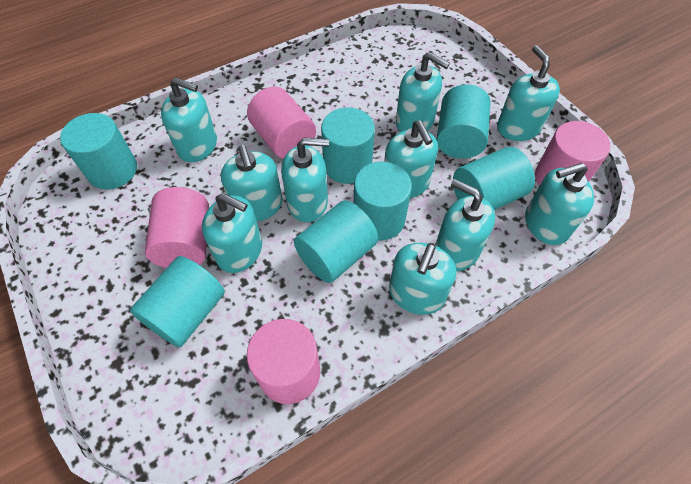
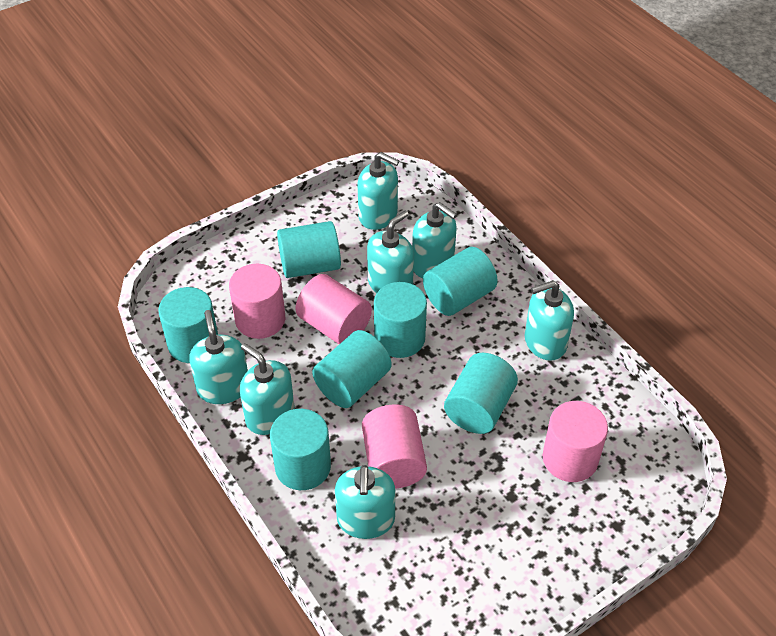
turquoise soap dispenser: 10 -> 7

